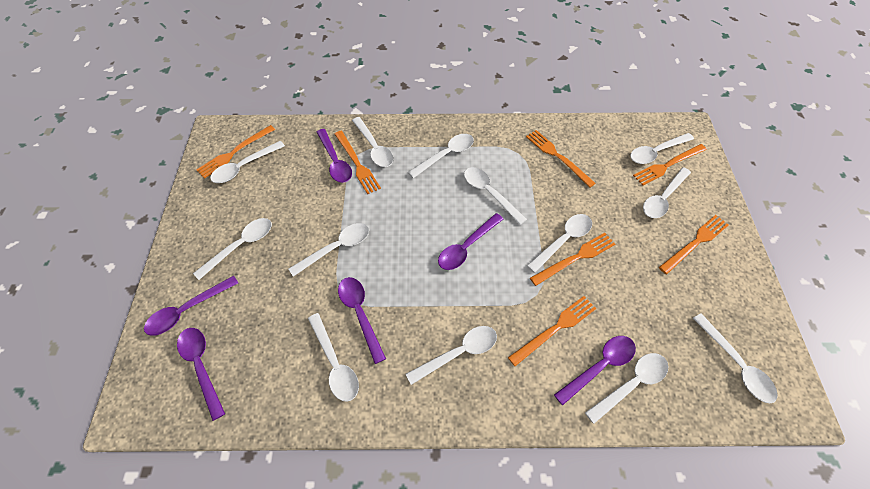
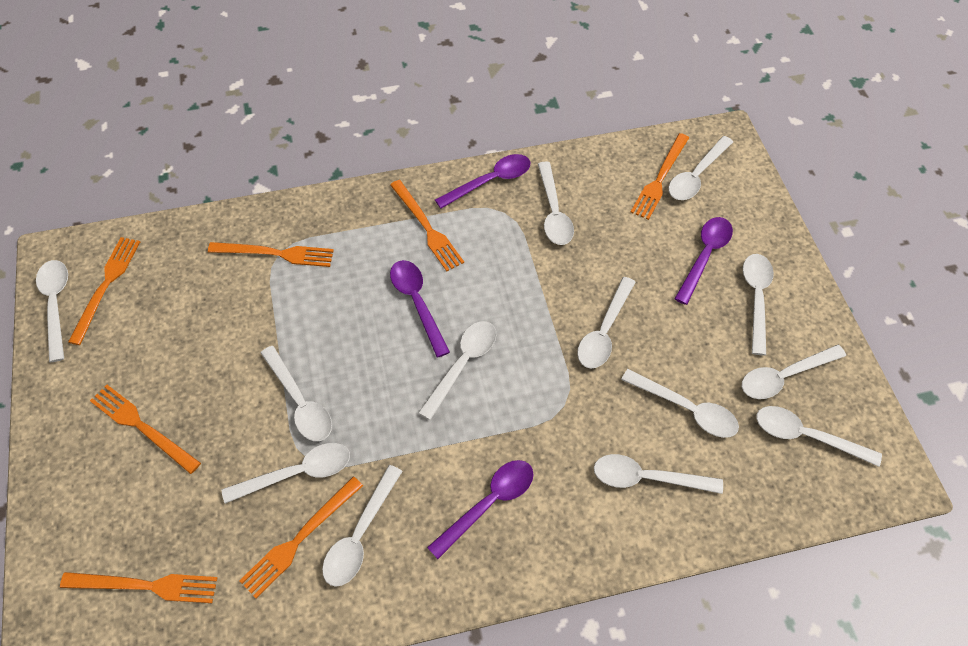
purple spoon: 6 -> 4

